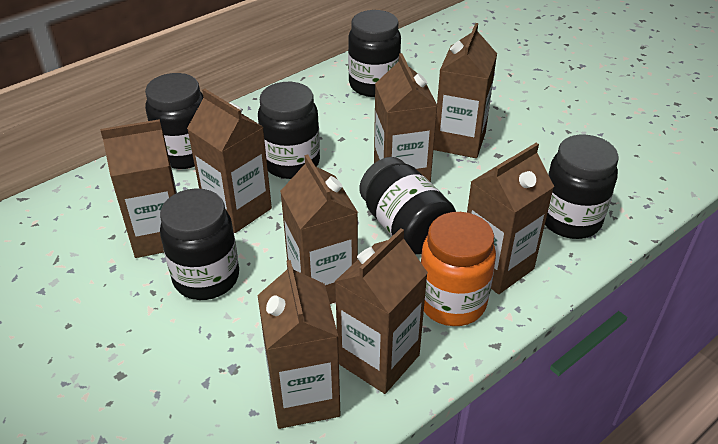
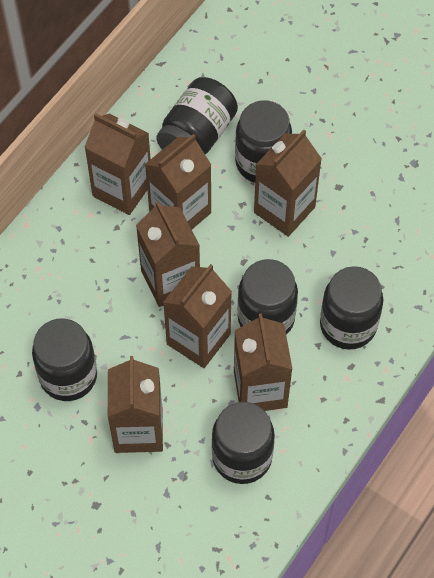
brown carton: 8 -> 7
orange jar: 1 -> 0

